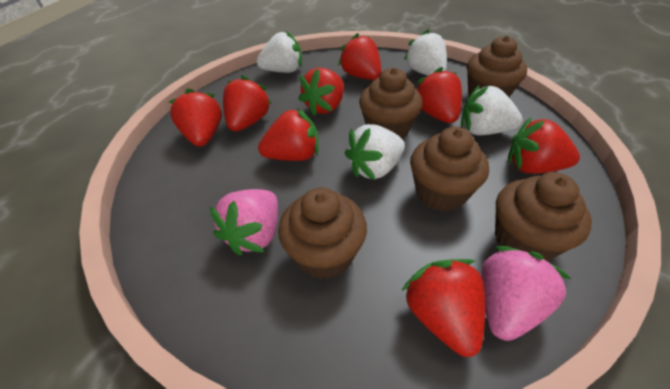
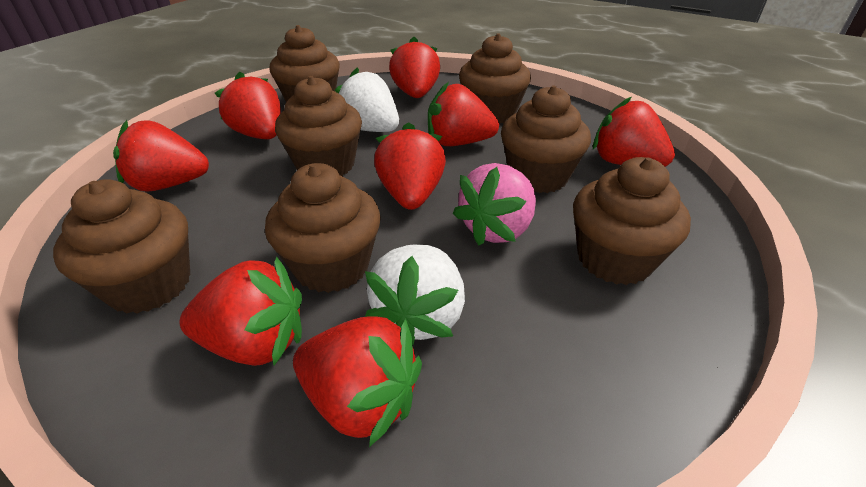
brown cupcake: 5 -> 7
pink strawberry: 2 -> 1
white strawberry: 4 -> 2

